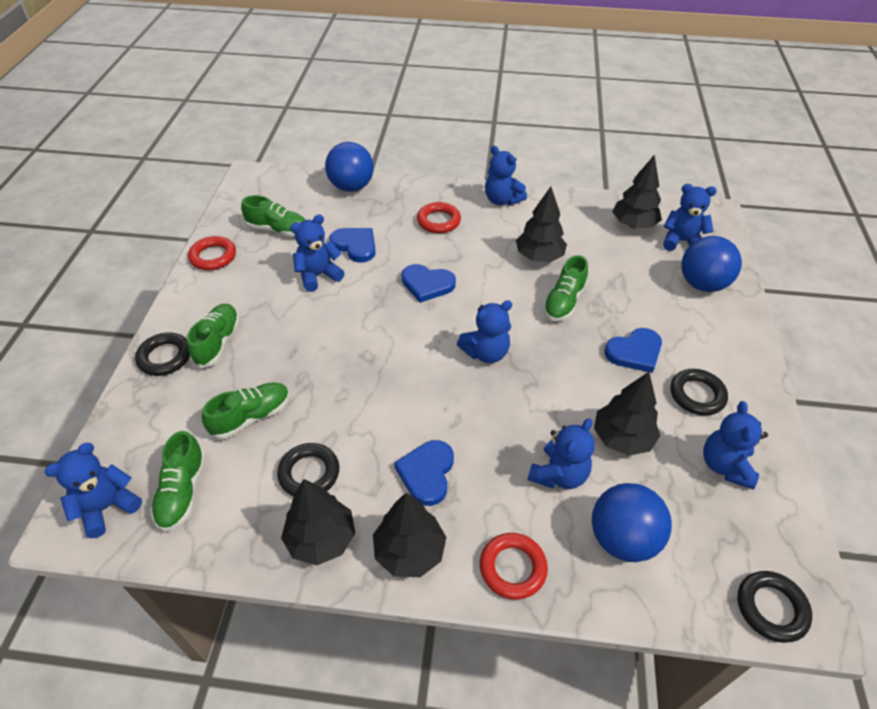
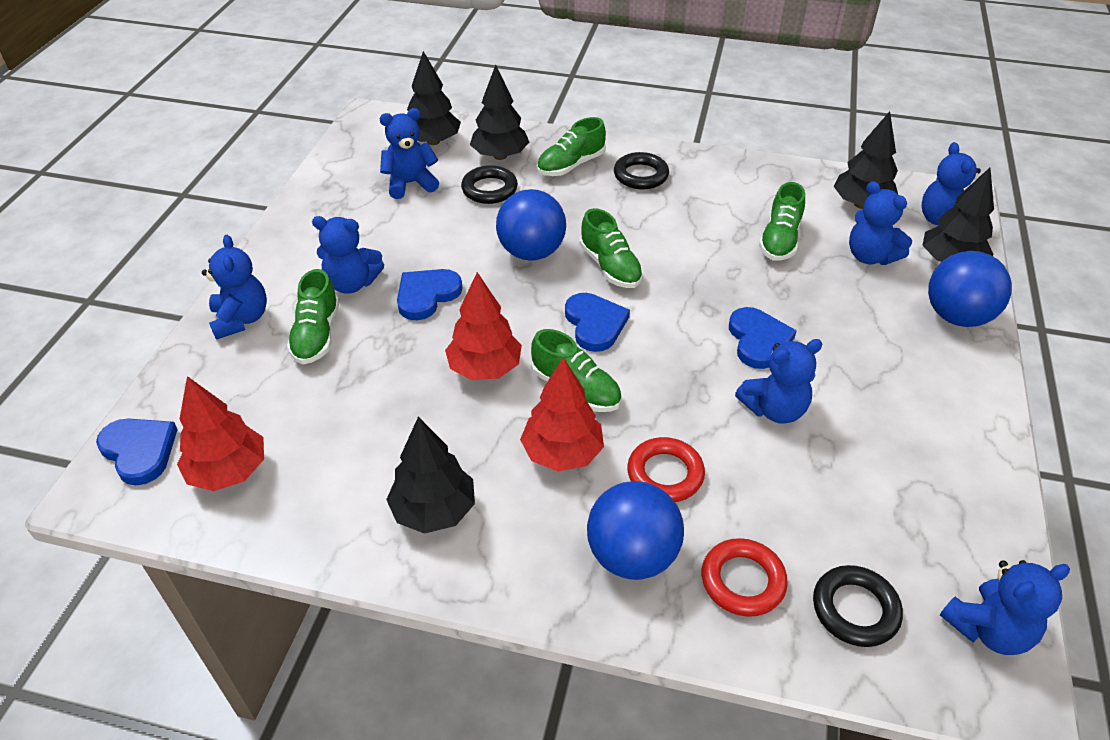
black ring: 4 -> 3
red ring: 3 -> 2
red tree: 0 -> 3

